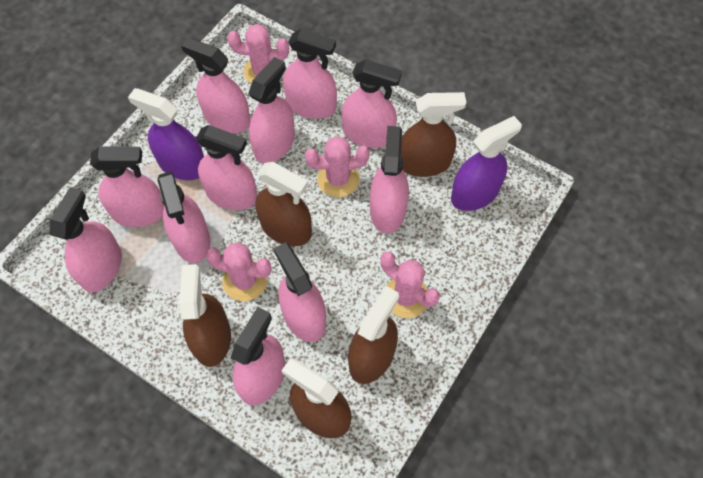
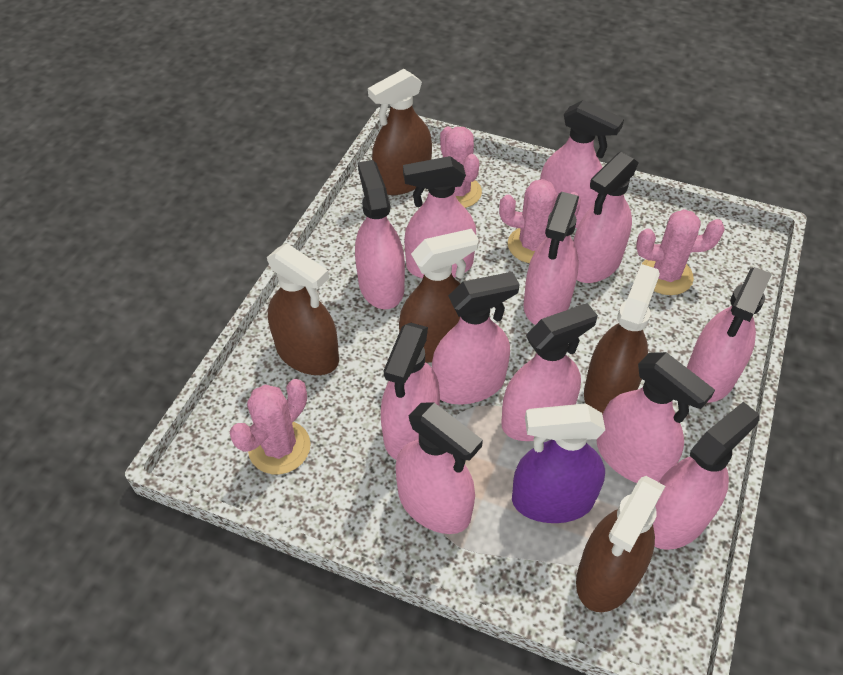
pink spray bottle: 11 -> 12
purple spray bottle: 2 -> 1

